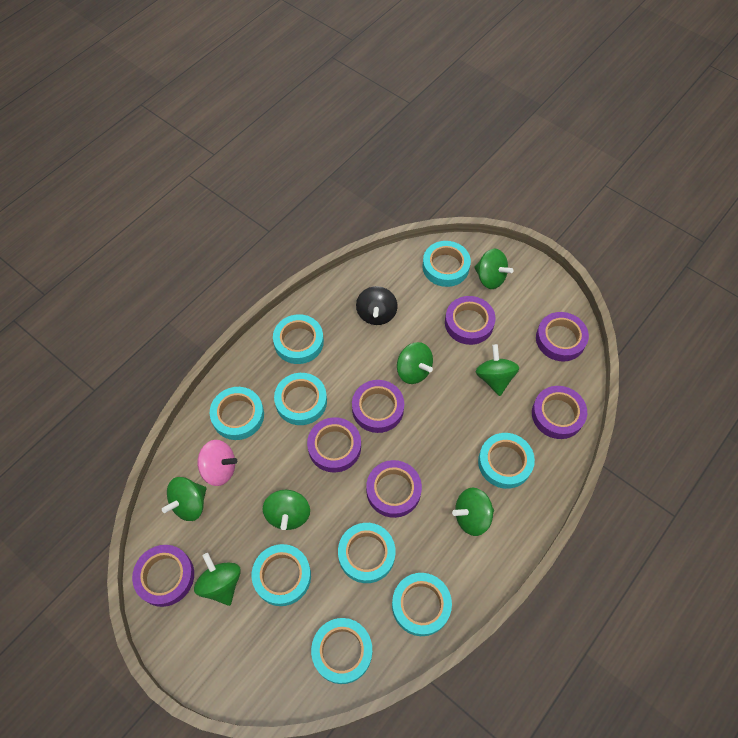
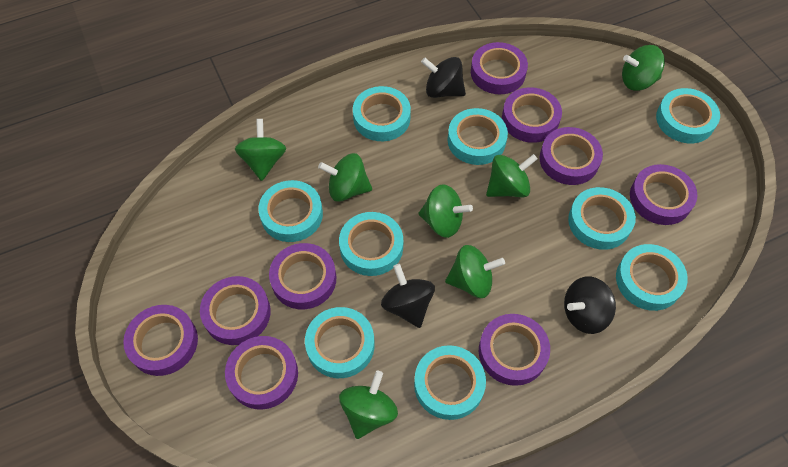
black spinning top: 1 -> 3
pink spinning top: 1 -> 0
purple tape: 7 -> 9

